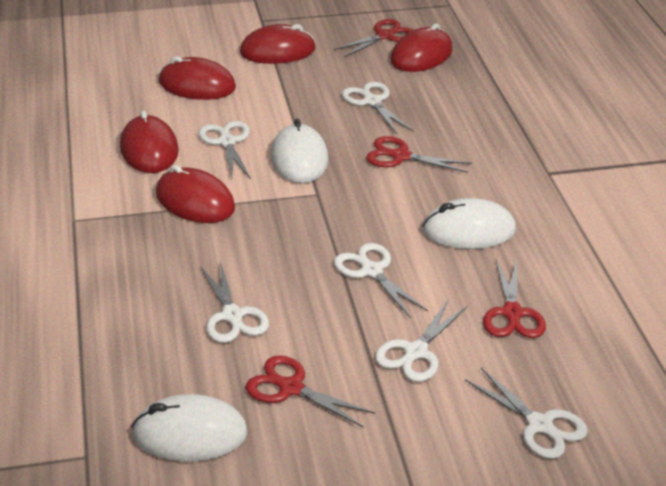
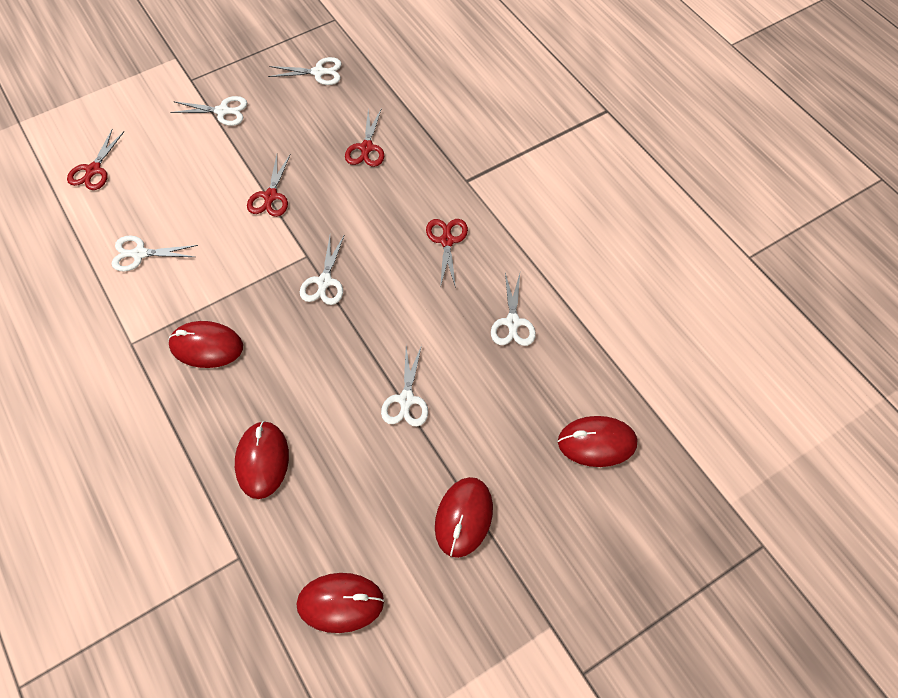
white mouse: 3 -> 0

